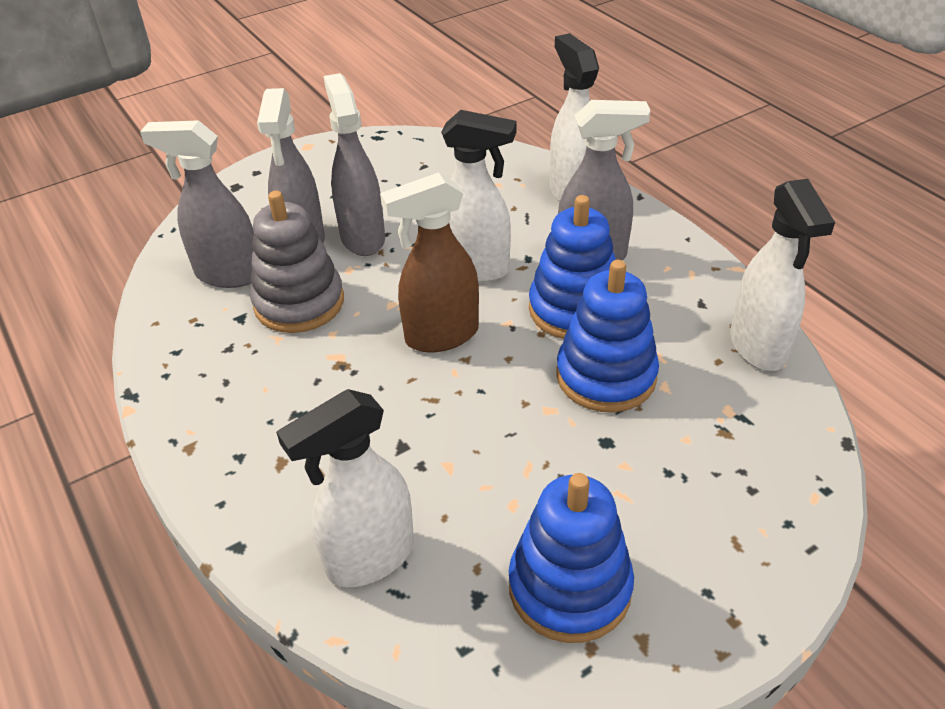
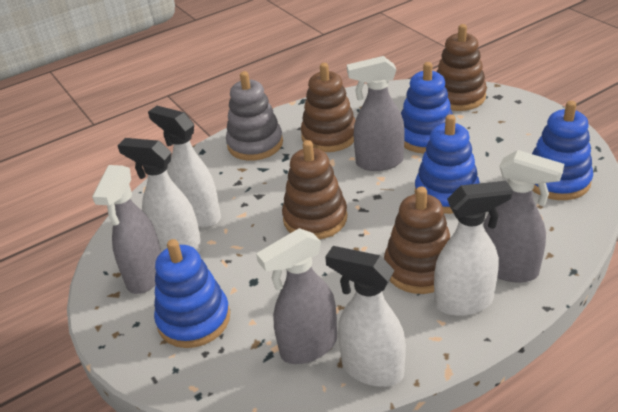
blue stacking toy: 3 -> 4
brown spray bottle: 1 -> 0
brown stacking toy: 0 -> 4

